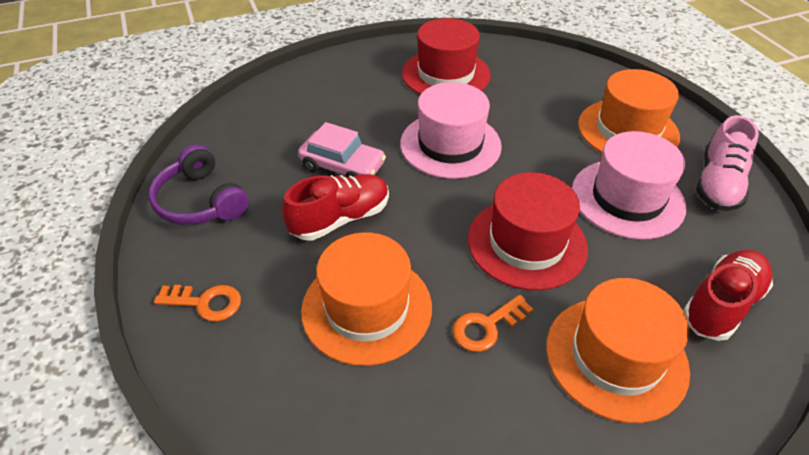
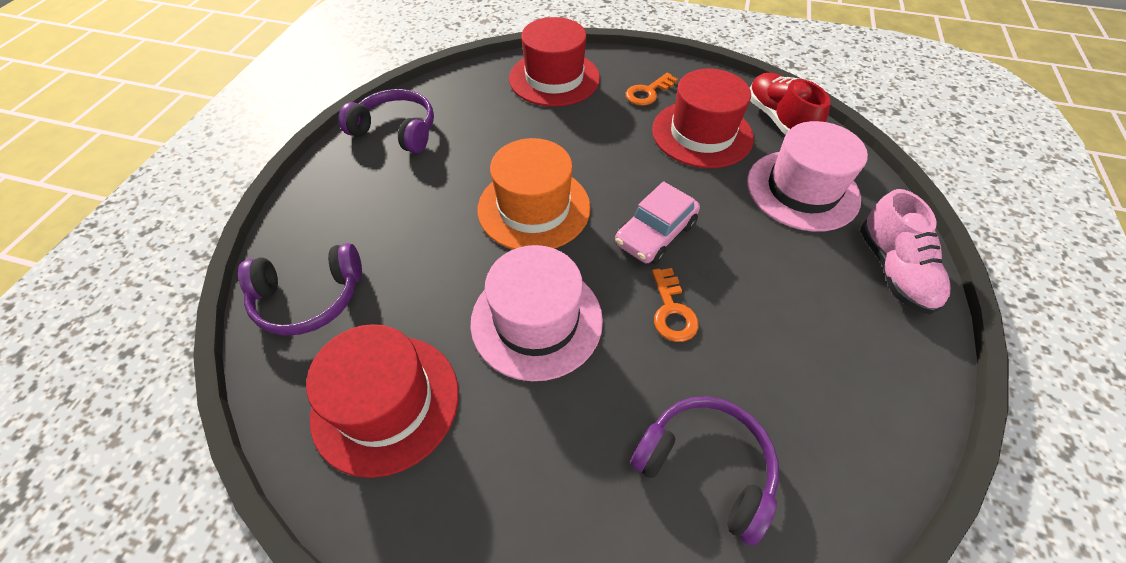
orange hat: 3 -> 1
purple headphones: 1 -> 3
red hat: 2 -> 3
red shoe: 2 -> 1

